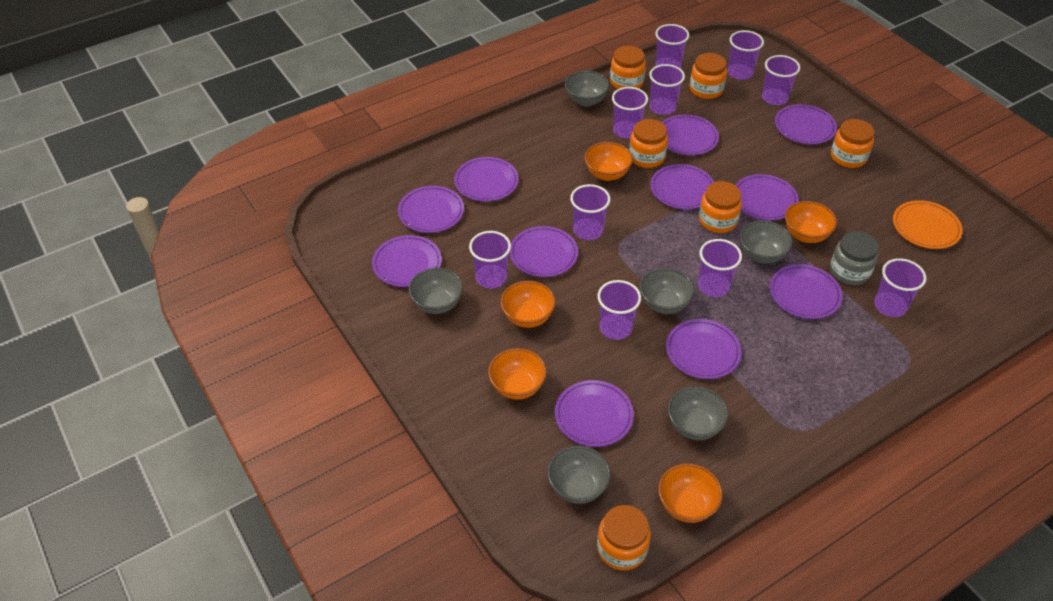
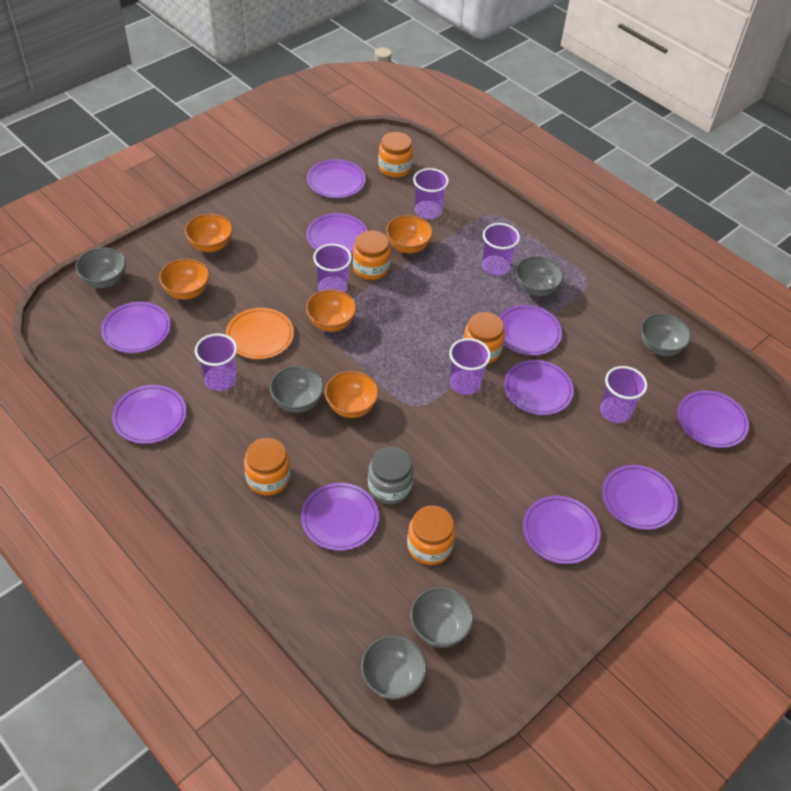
orange jar: 6 -> 5
purple cup: 10 -> 6
purple plate: 11 -> 10

